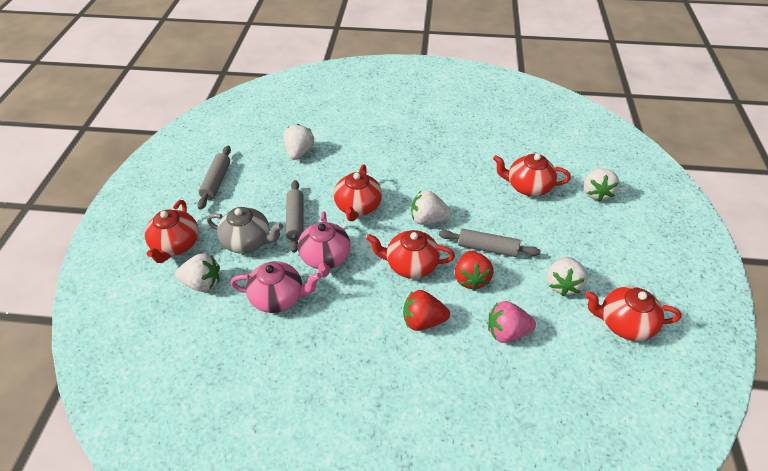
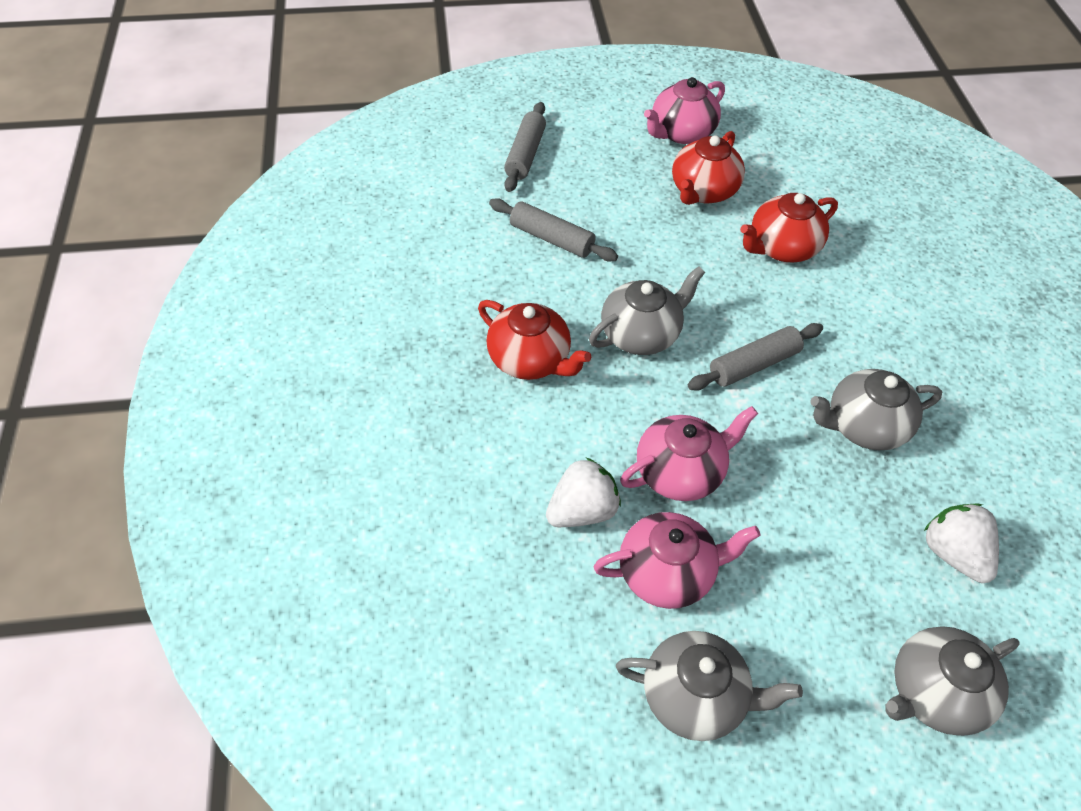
grey teapot: 1 -> 4
pink strawberry: 1 -> 0
pink teapot: 2 -> 3
red strawberry: 2 -> 0
red teapot: 5 -> 3
white strawberry: 5 -> 2

